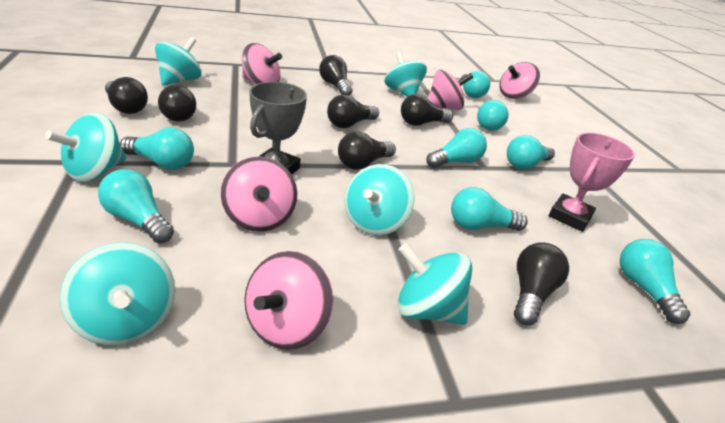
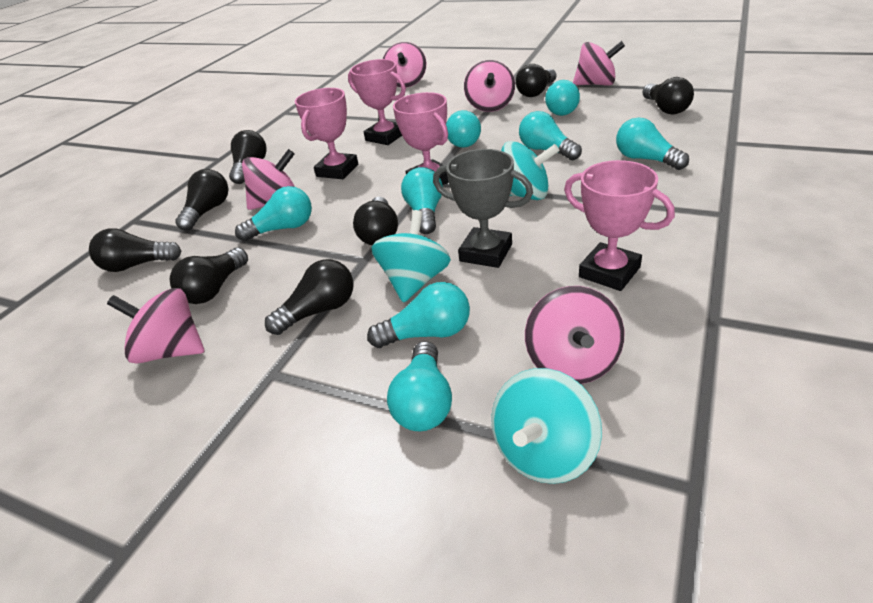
black light bulb: 7 -> 8
pink spinning top: 5 -> 6
pink trophy: 1 -> 4
turquoise spinning top: 6 -> 3

